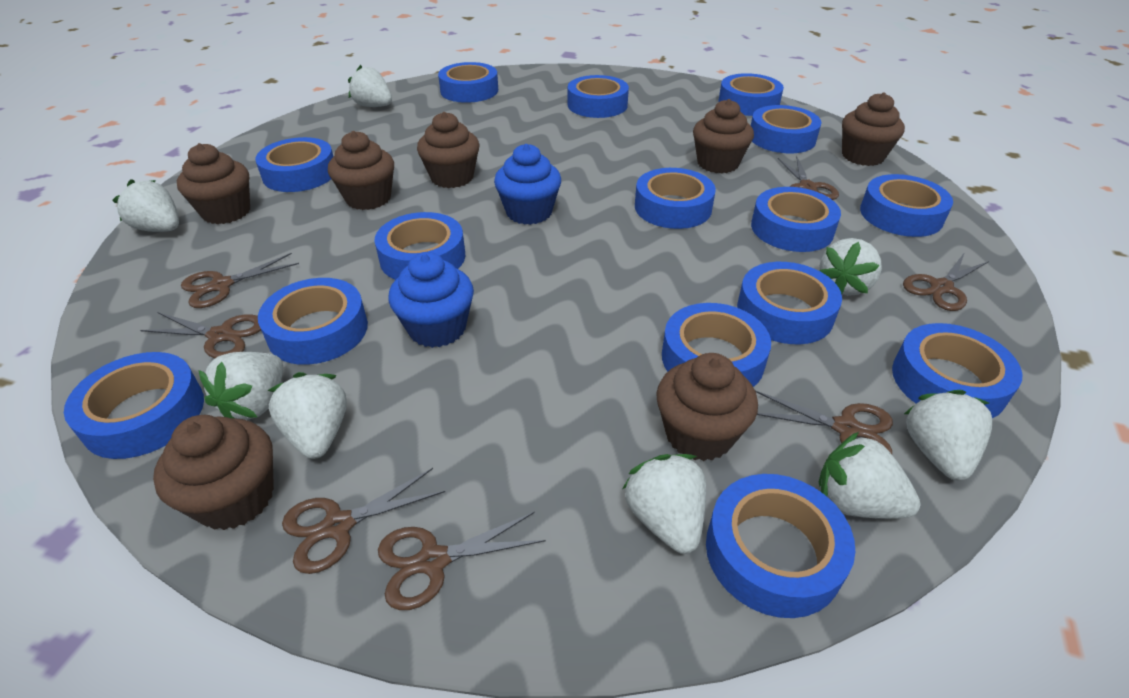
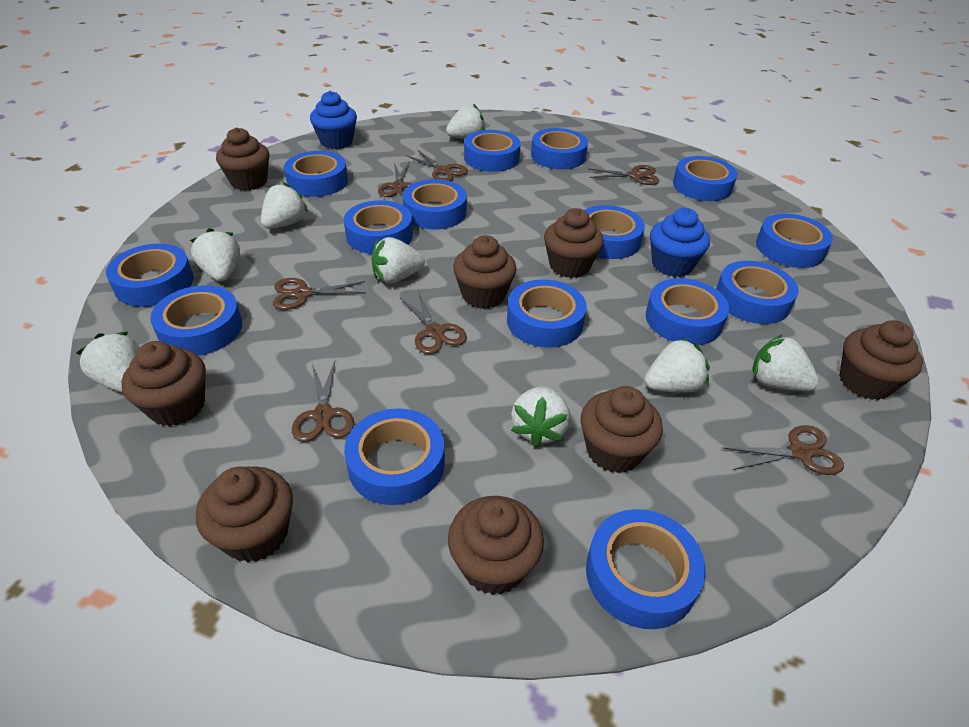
brown cupcake: 7 -> 8

